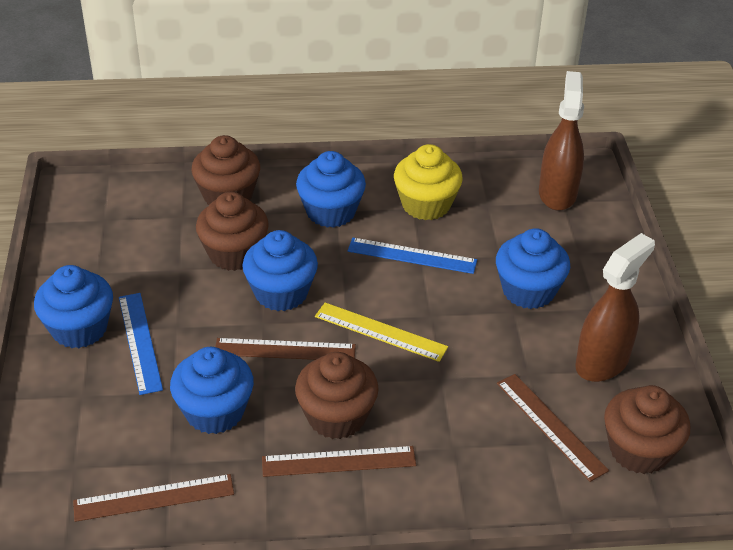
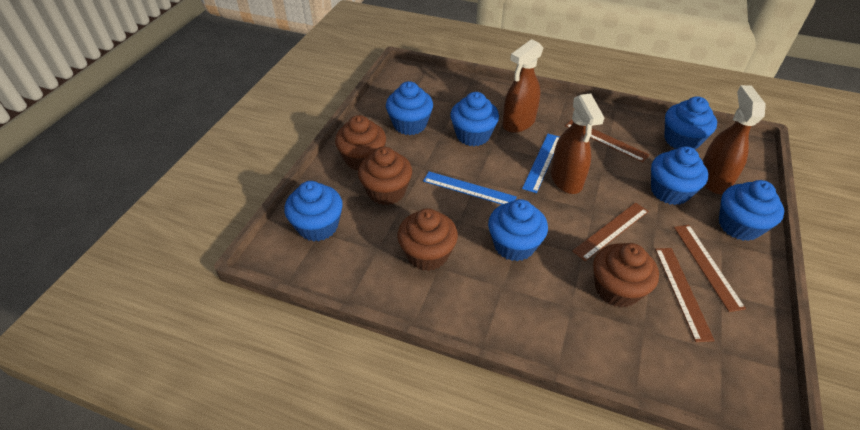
blue cupcake: 5 -> 7
brown spray bottle: 2 -> 3
yellow cupcake: 1 -> 0
yellow ruler: 1 -> 0

